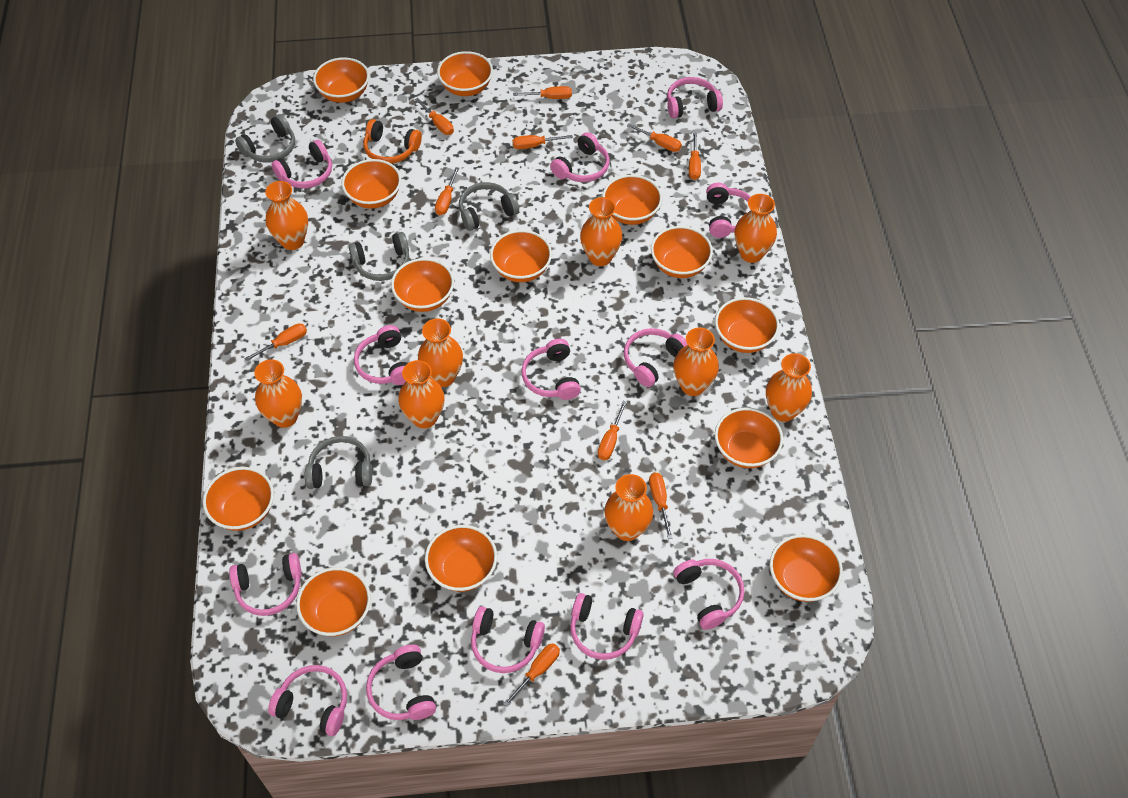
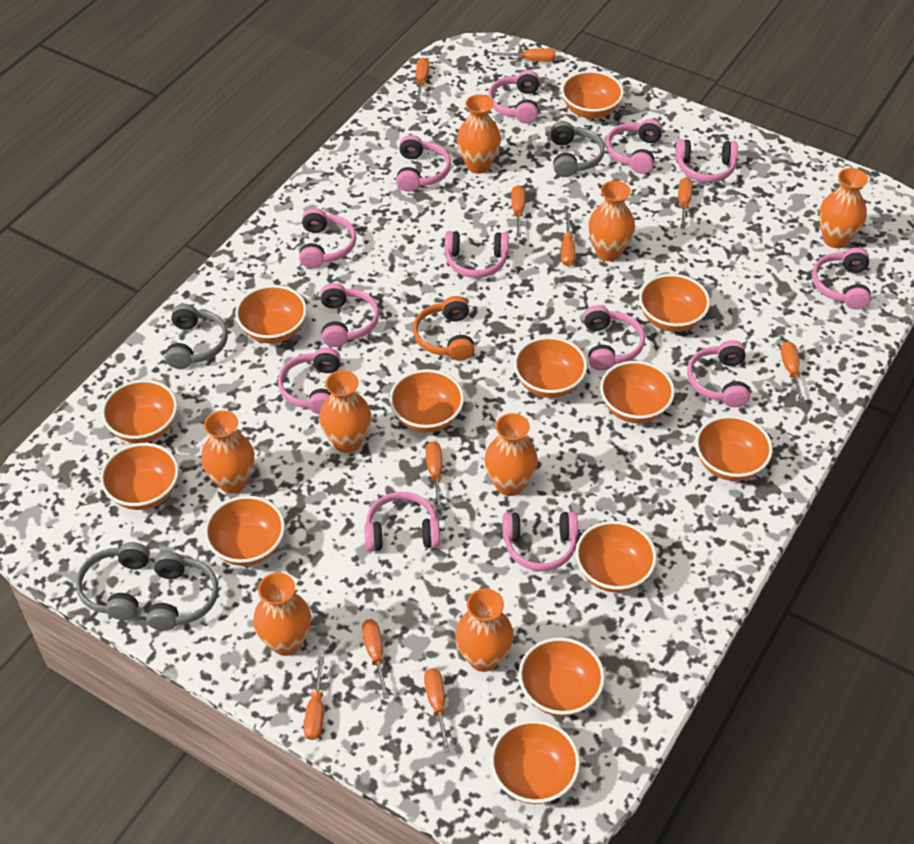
orange vase: 9 -> 8

